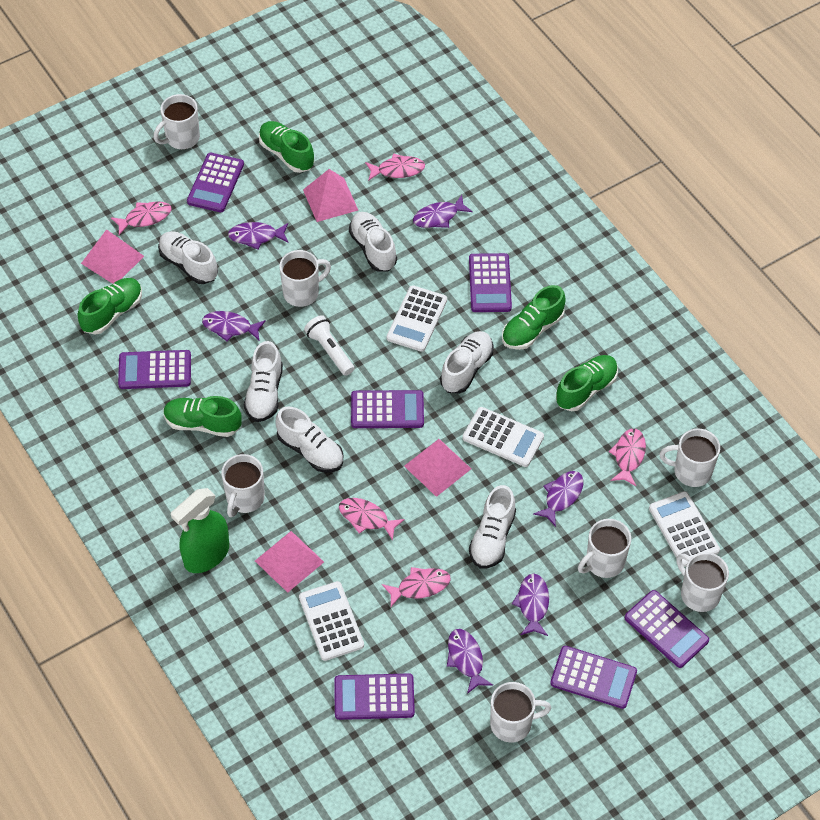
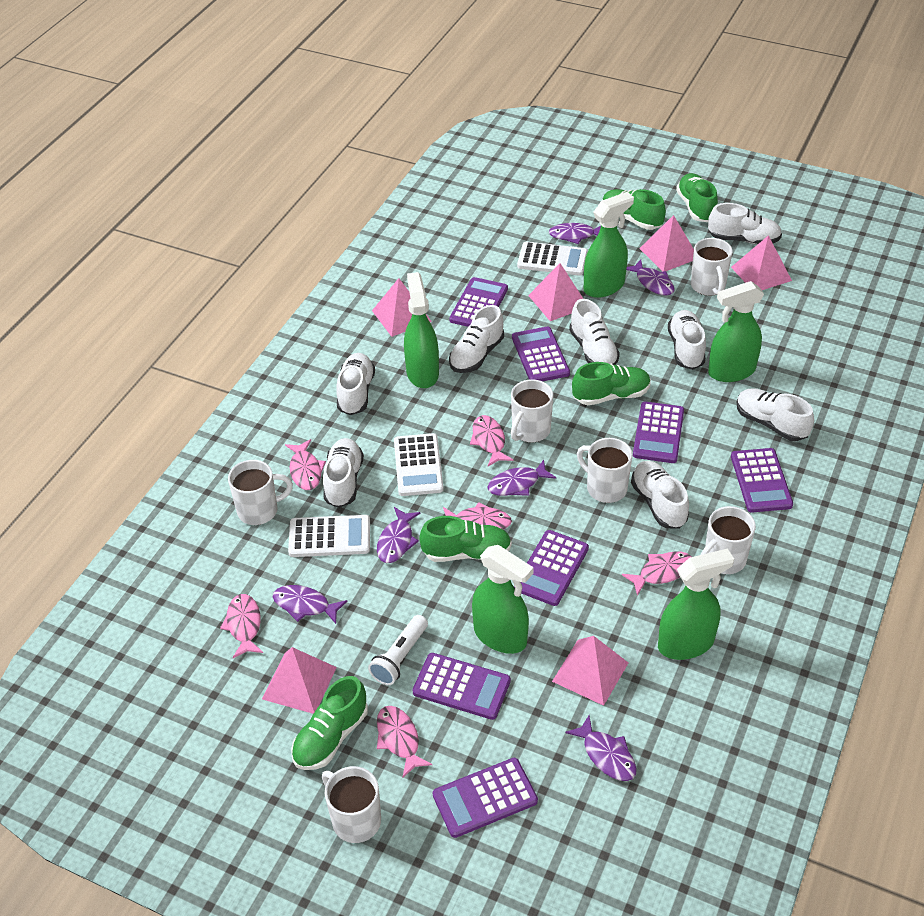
green spray bottle: 1 -> 5
pink fish: 5 -> 6
pink pyramid: 4 -> 6
white calculator: 4 -> 3
white mug: 7 -> 6
white shoe: 6 -> 8

